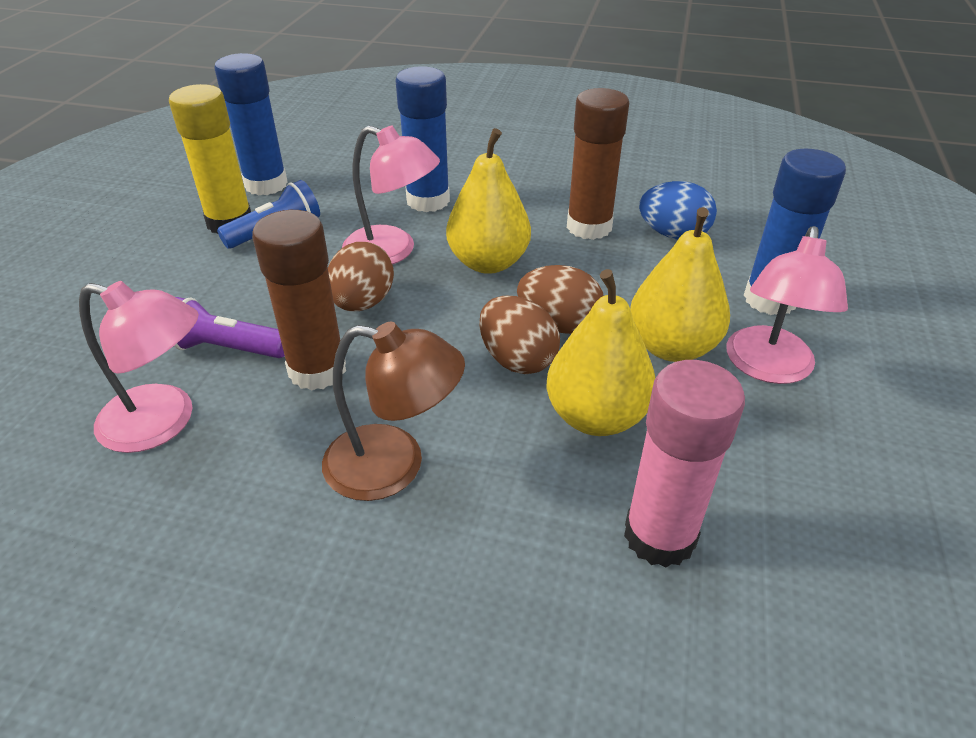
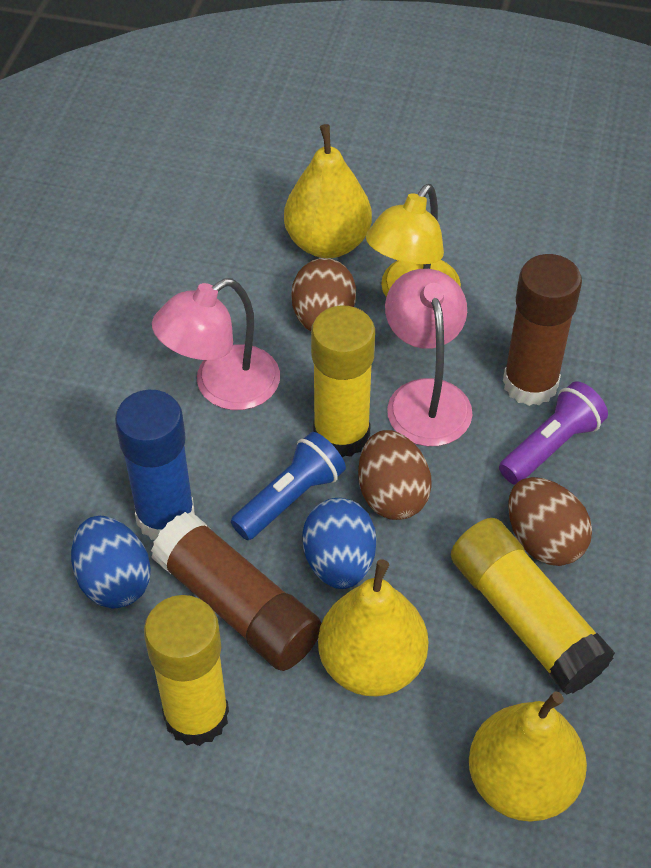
blue egg: 1 -> 2
blue glue stick: 3 -> 1
brown lamp: 1 -> 0
pink glue stick: 1 -> 0
pink lamp: 3 -> 2
yellow glue stick: 1 -> 3
yellow lamp: 0 -> 1

